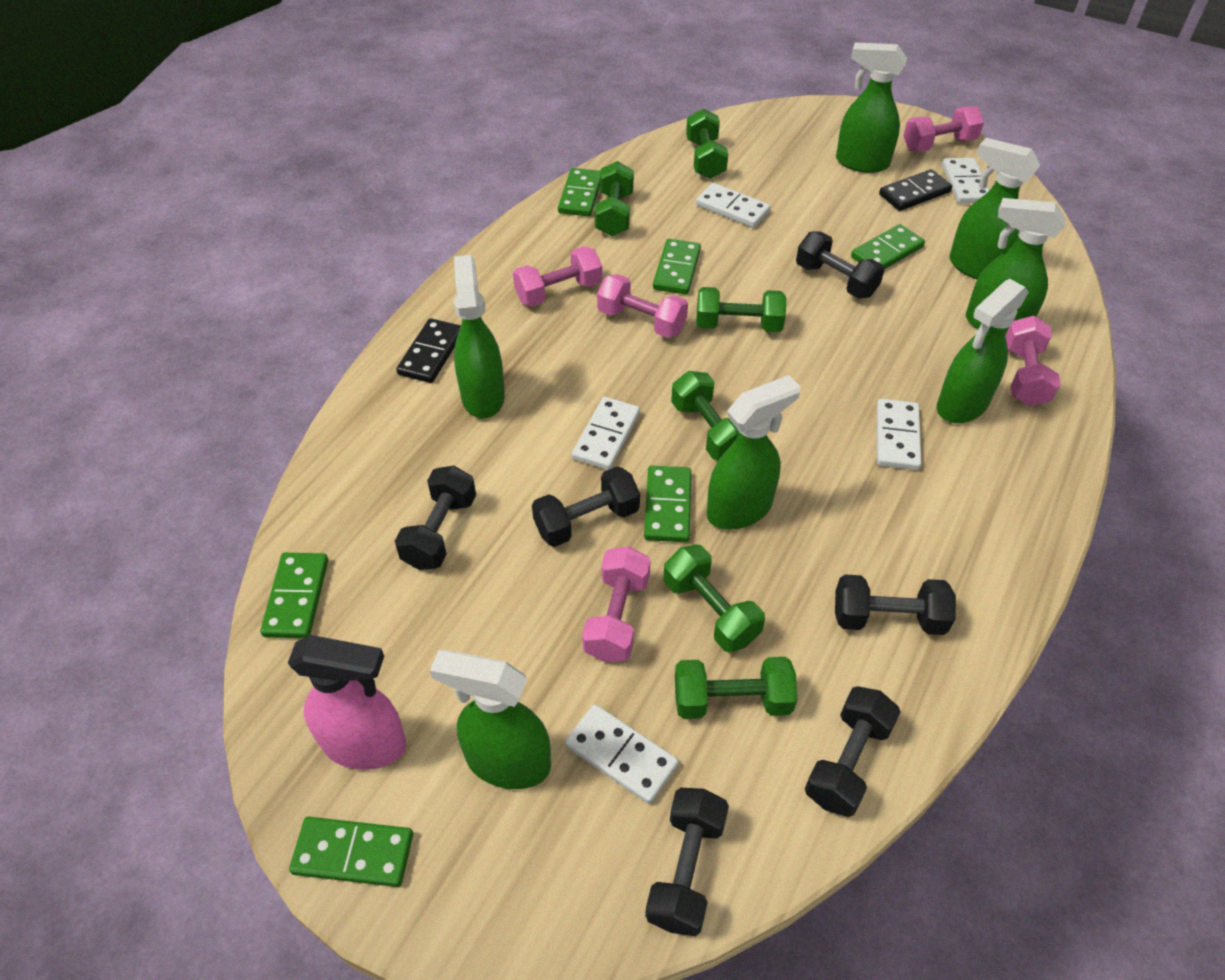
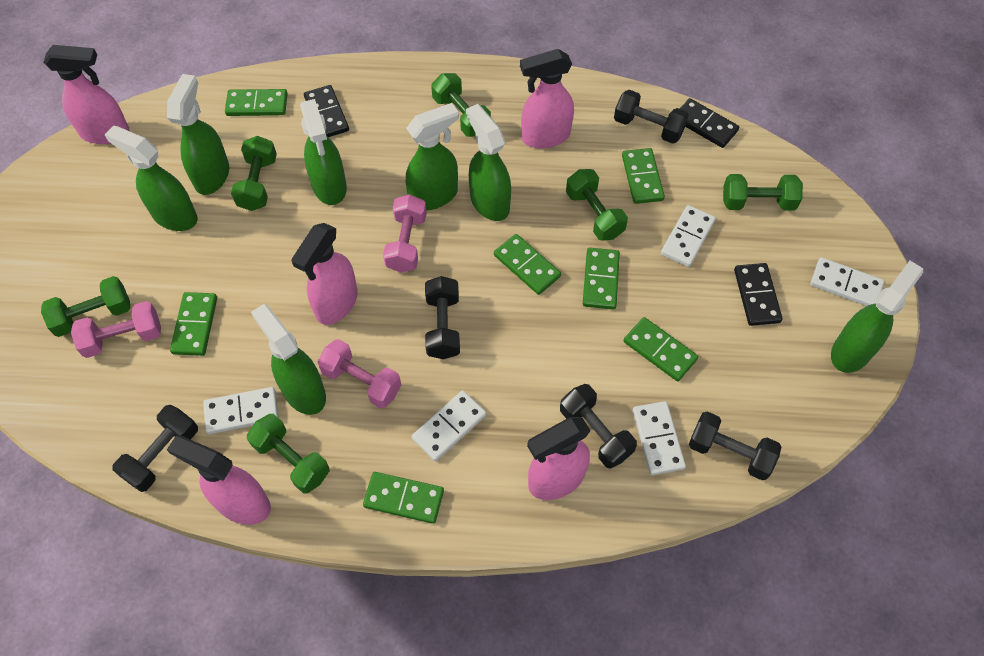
black domino: 2 -> 3
black dumbbell: 6 -> 5
green domino: 6 -> 7
pink dumbbell: 5 -> 3
pink spray bottle: 1 -> 5

